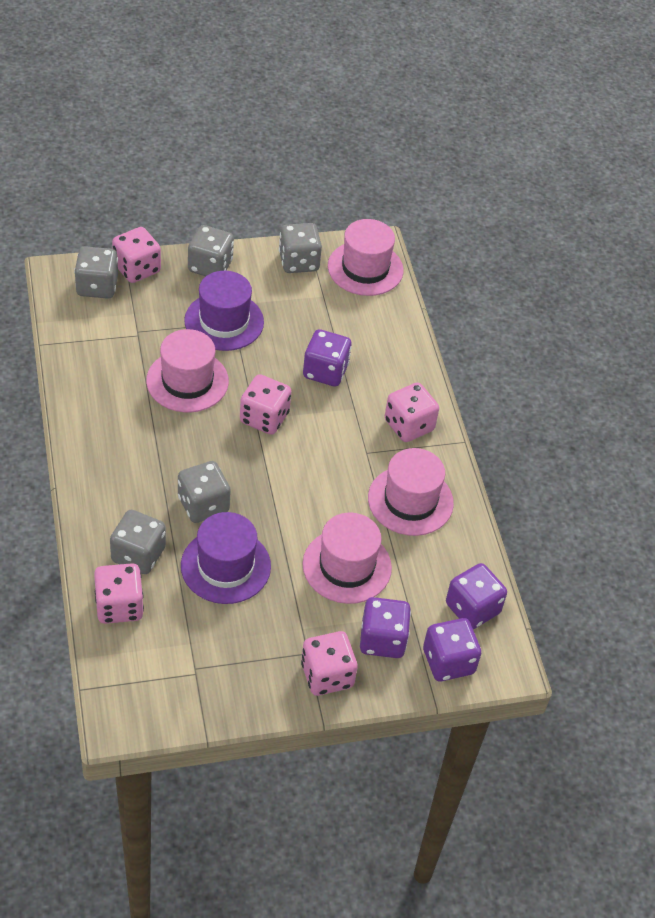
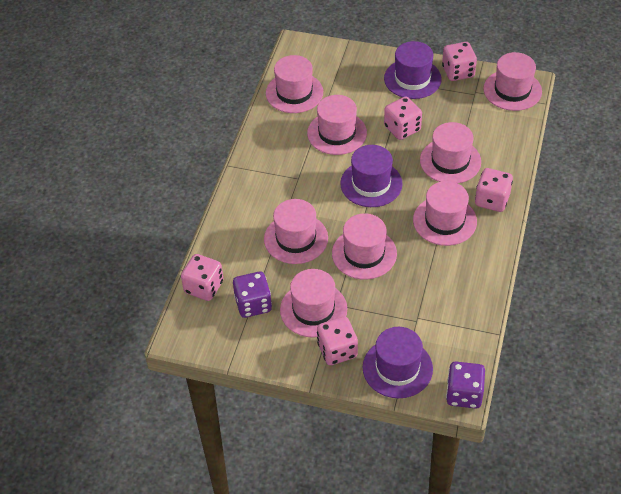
grey dice: 5 -> 0
pink hat: 4 -> 8
purple dice: 4 -> 2
purple hat: 2 -> 3

